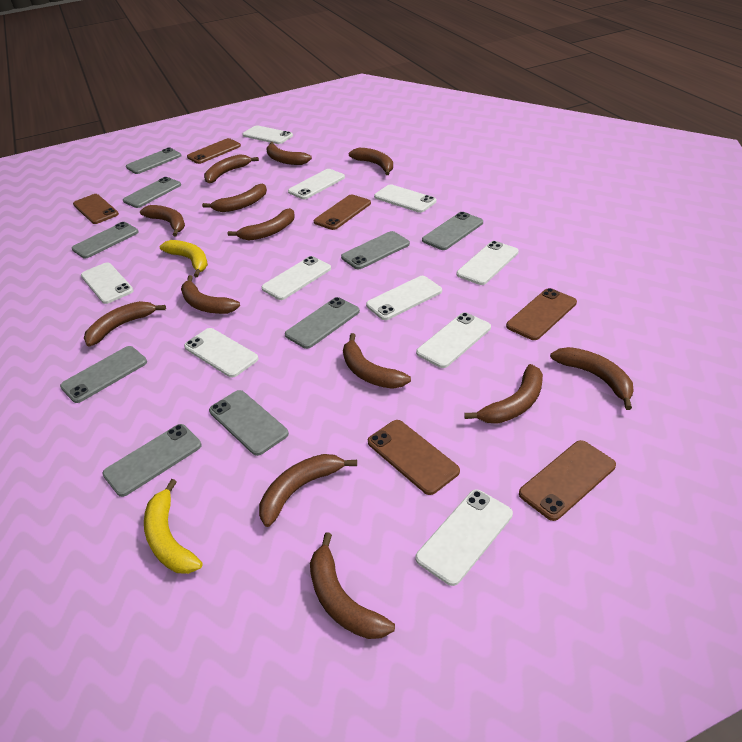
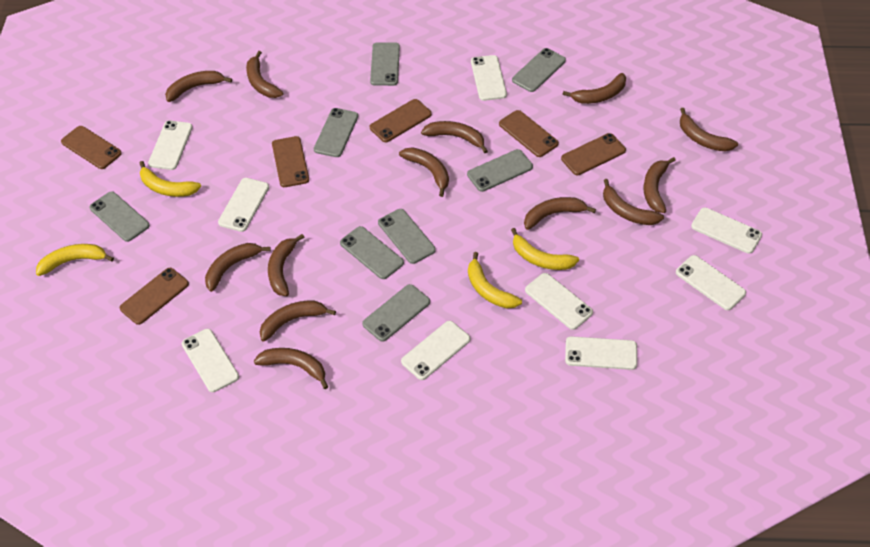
grey phone: 9 -> 8
white phone: 10 -> 9
yellow banana: 2 -> 4

